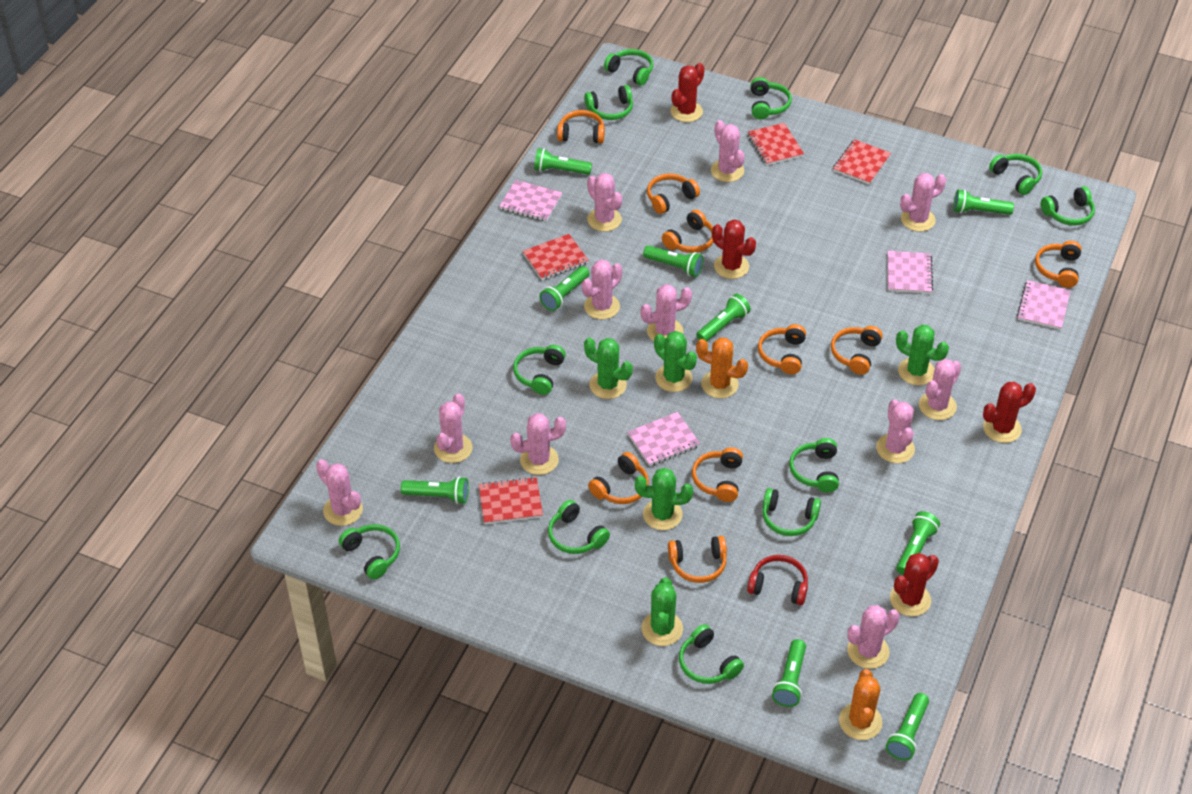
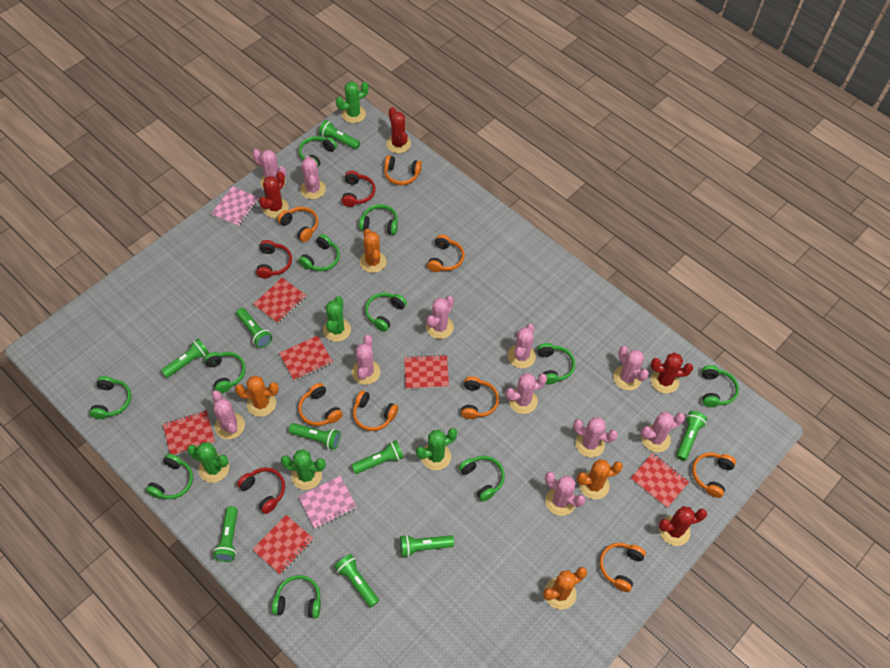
orange cactus: 2 -> 4
orange headphones: 9 -> 8
pink notebook: 4 -> 2
red headphones: 1 -> 3
red notebook: 4 -> 6

